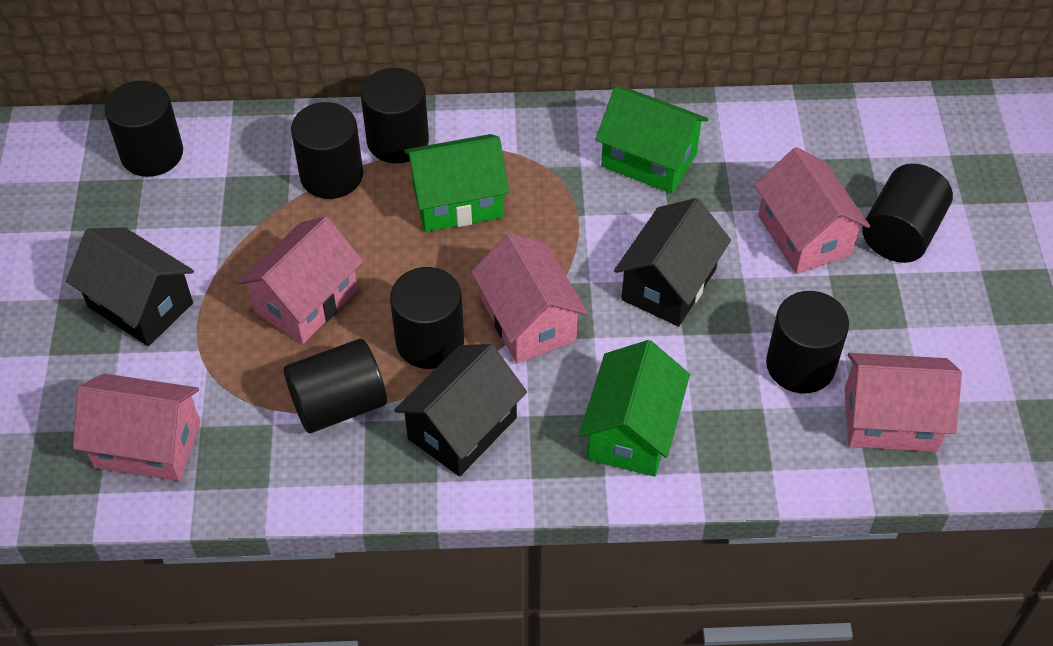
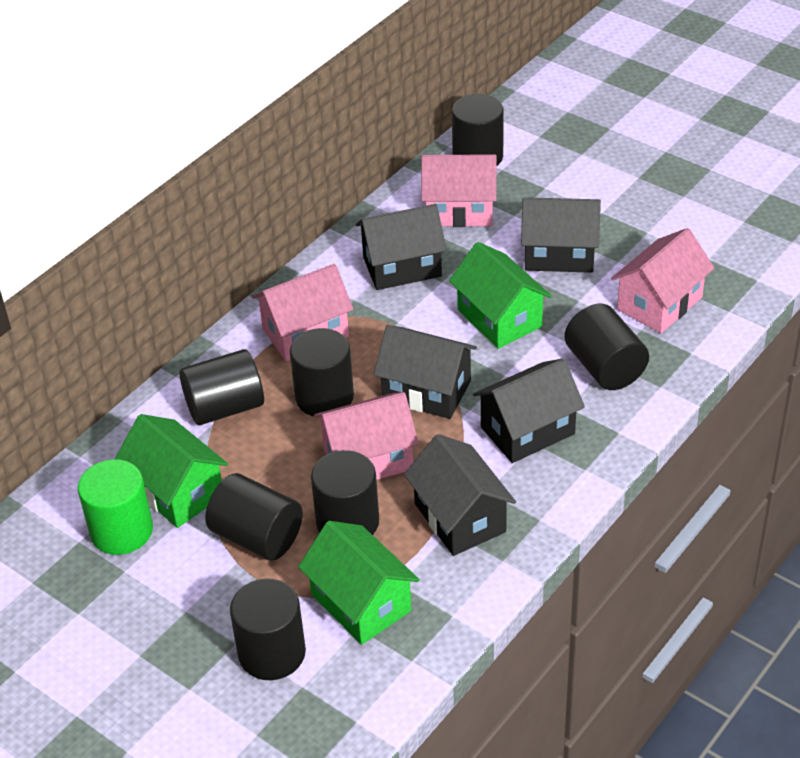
black house: 3 -> 5
green cylinder: 0 -> 1
pink house: 5 -> 4

